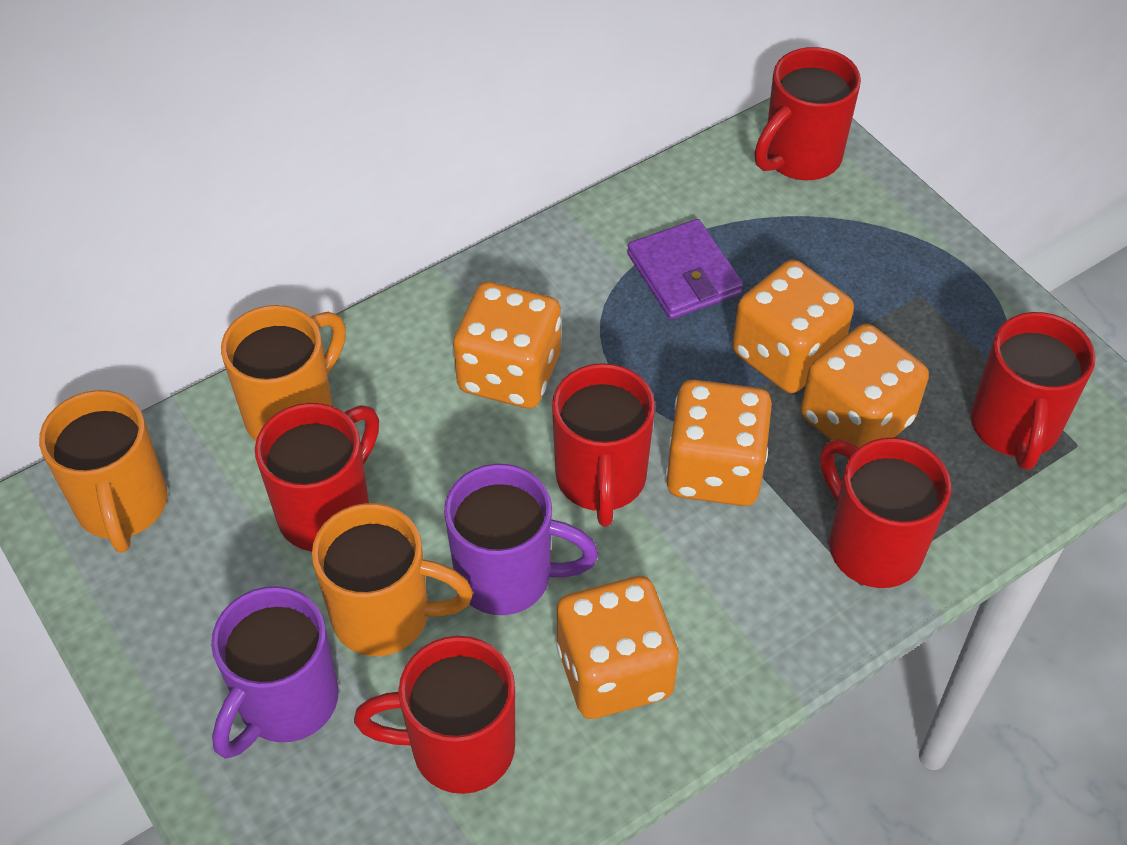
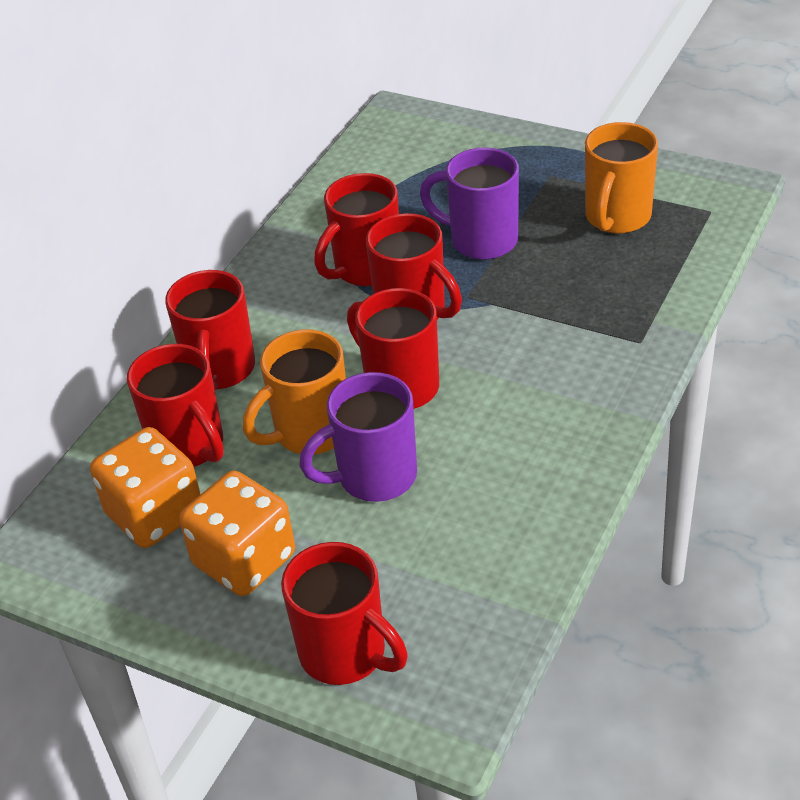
orange dice: 5 -> 2
orange mug: 3 -> 2
purple wallet: 1 -> 0

